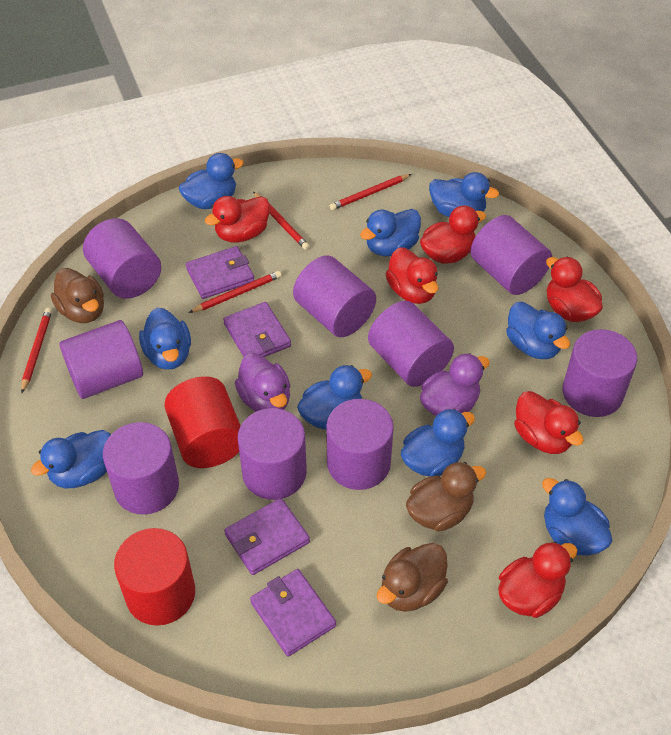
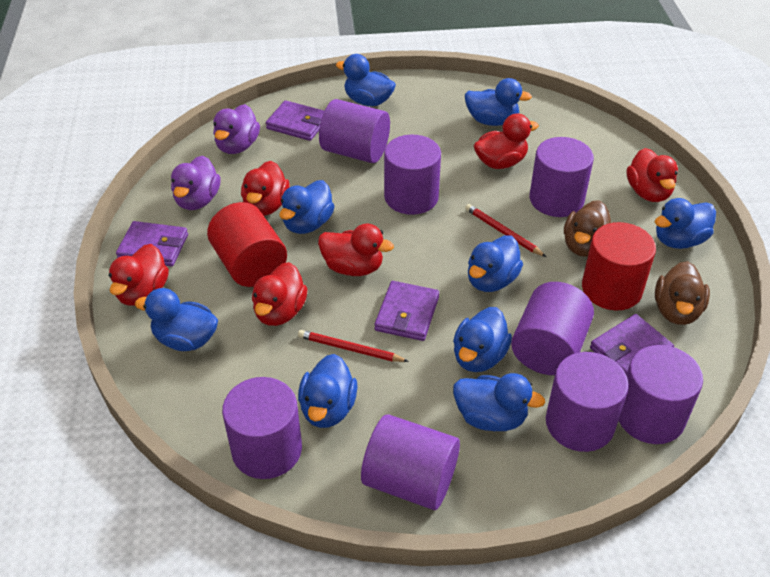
brown duck: 3 -> 2
purple cylinder: 9 -> 8
red pencil: 4 -> 2

